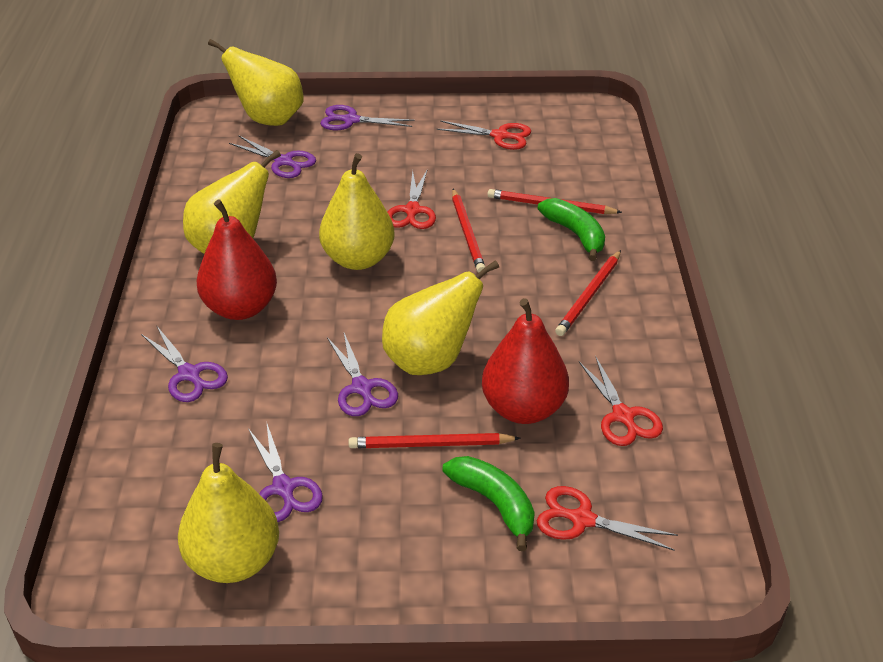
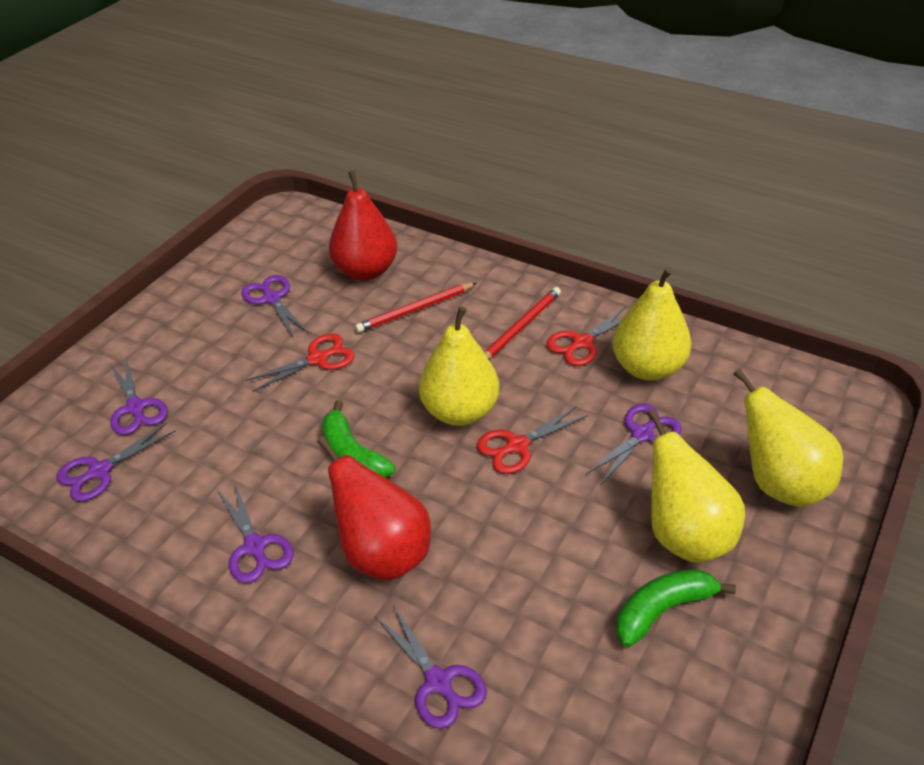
purple scissors: 5 -> 6
red pencil: 4 -> 2
red scissors: 4 -> 3
yellow pear: 5 -> 4

